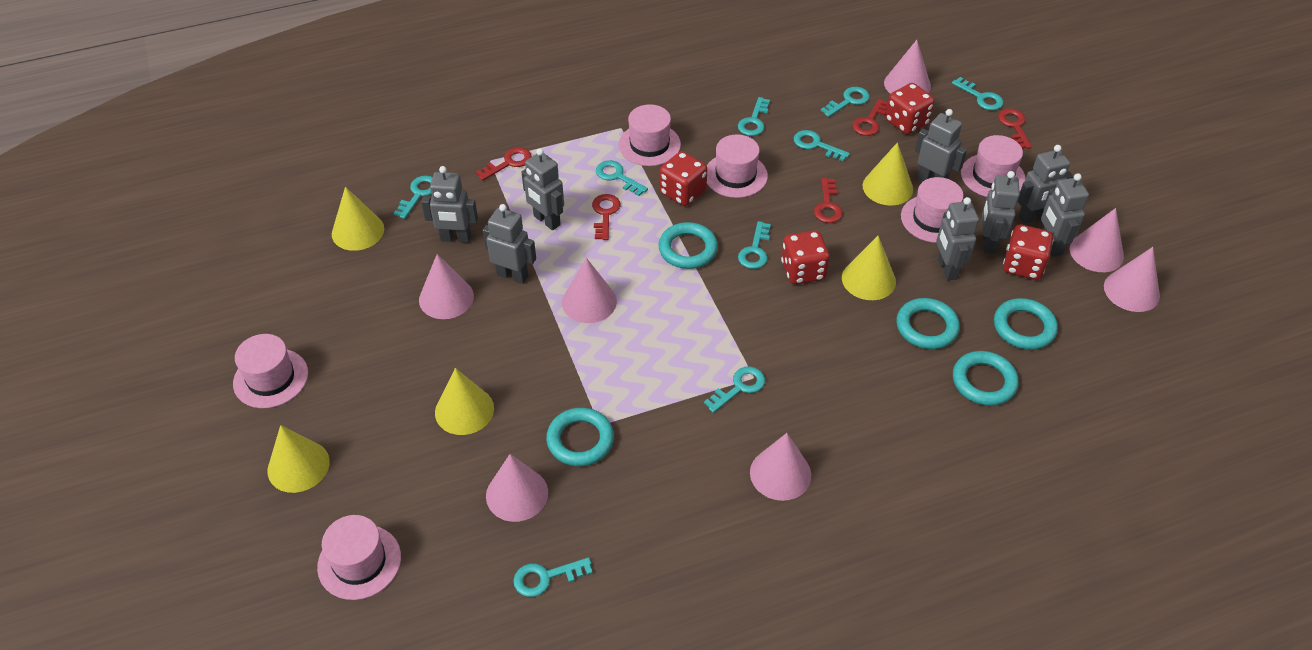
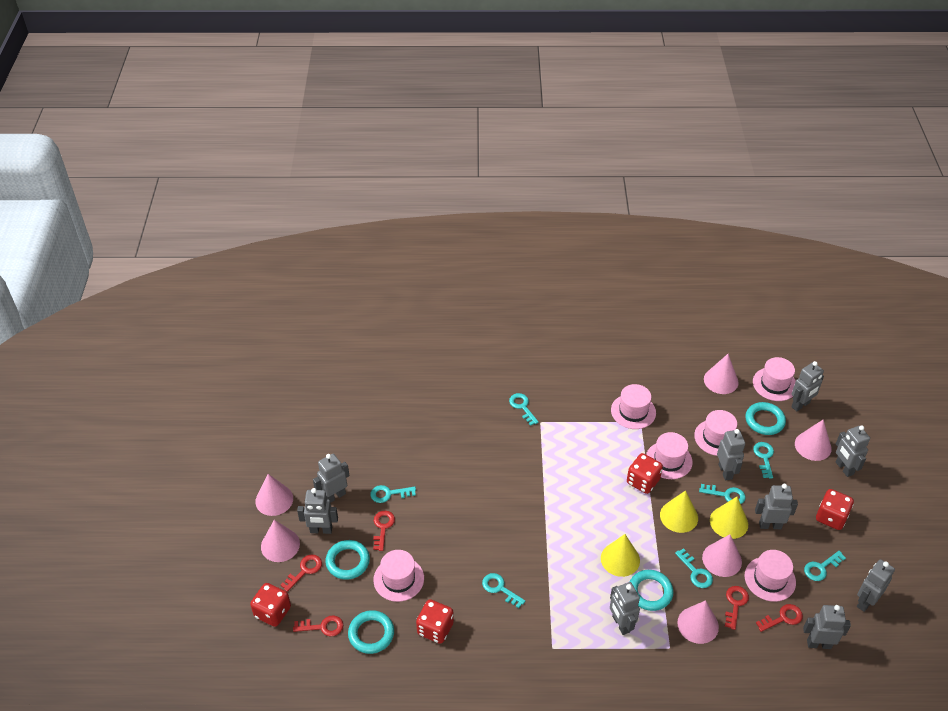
grey robot: 8 -> 9
pink cone: 7 -> 6
turquoise key: 9 -> 7
turquoise ring: 5 -> 4
yellow cone: 5 -> 3

